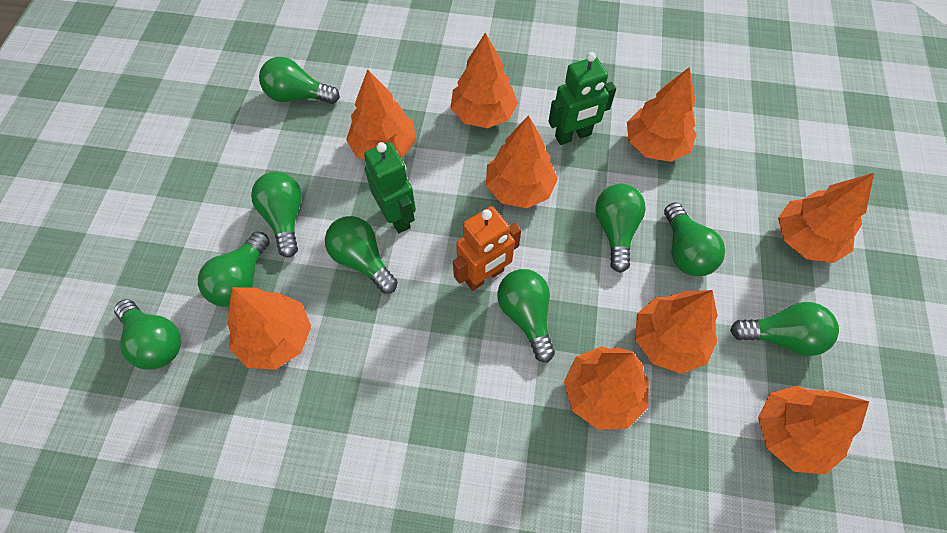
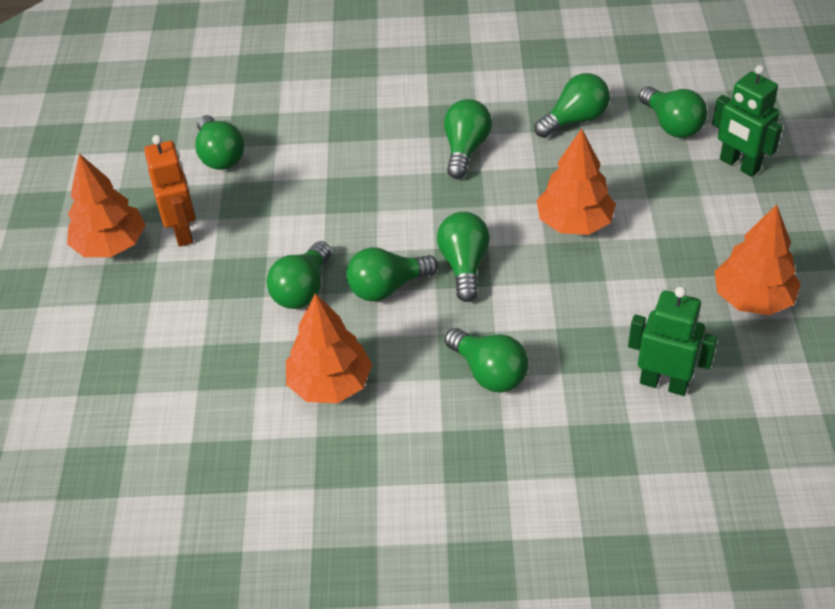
green light bulb: 9 -> 8
orange tree: 9 -> 4

